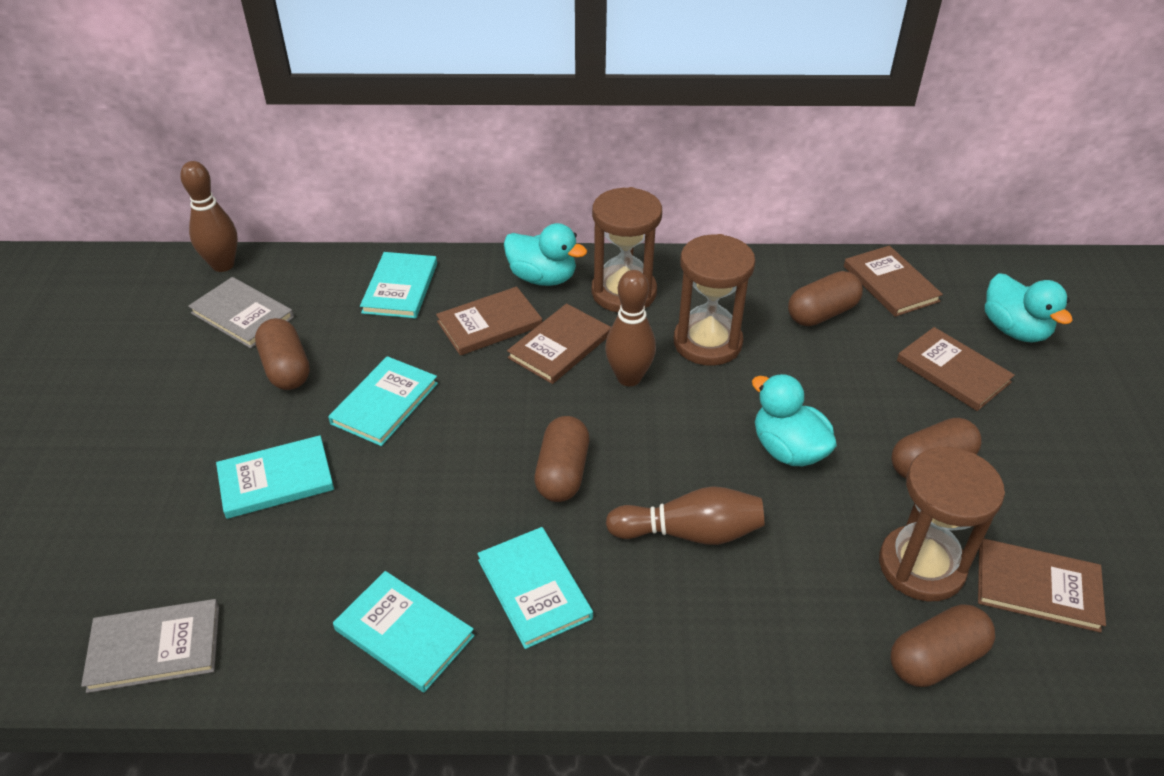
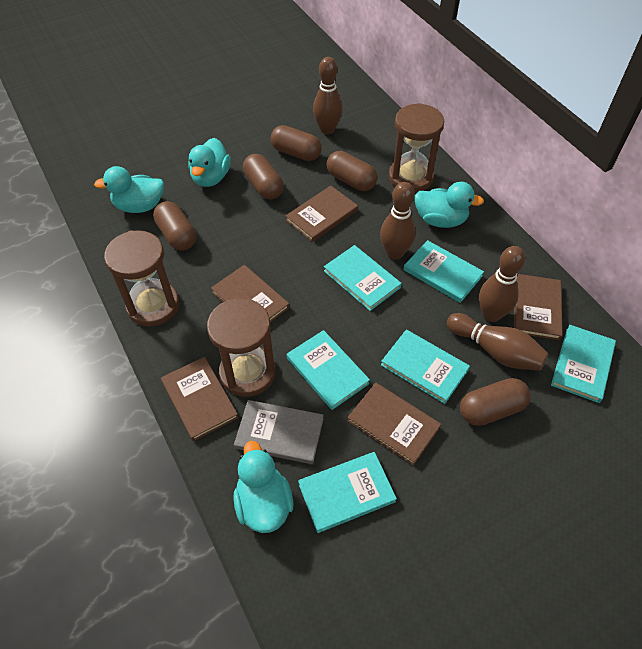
brown bowling pin: 3 -> 4
grey book: 2 -> 1
turquoise book: 5 -> 6
turquoise duck: 3 -> 4

